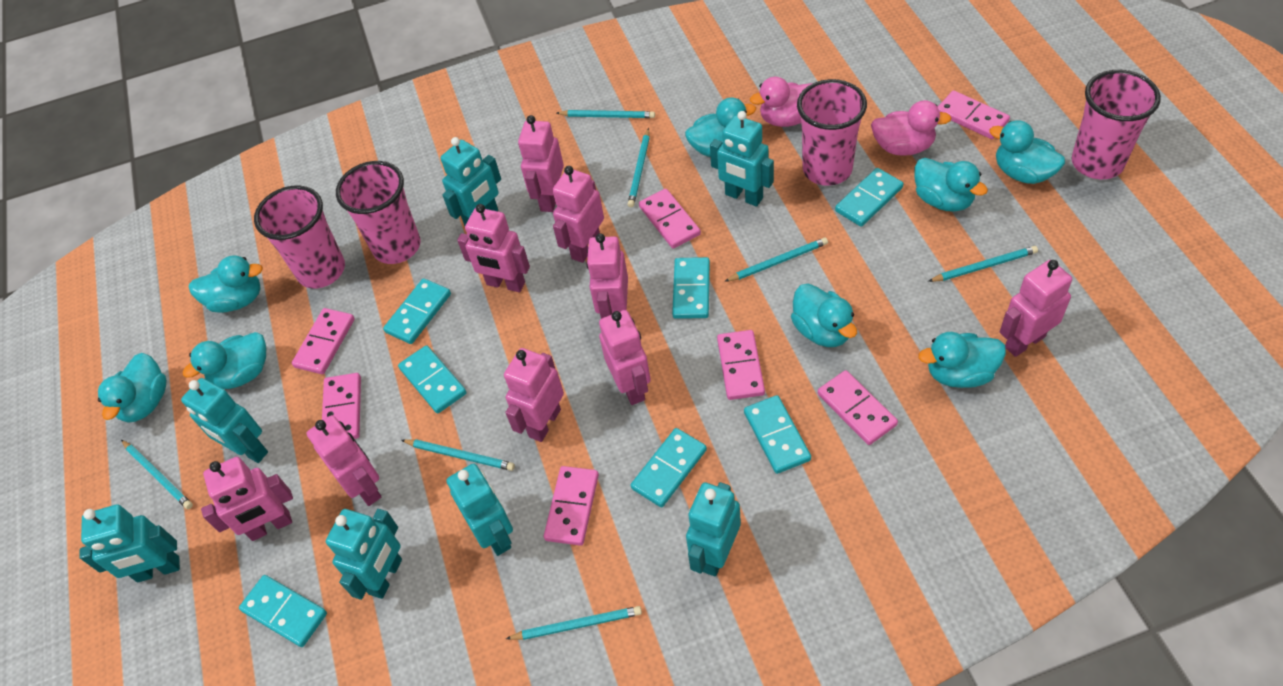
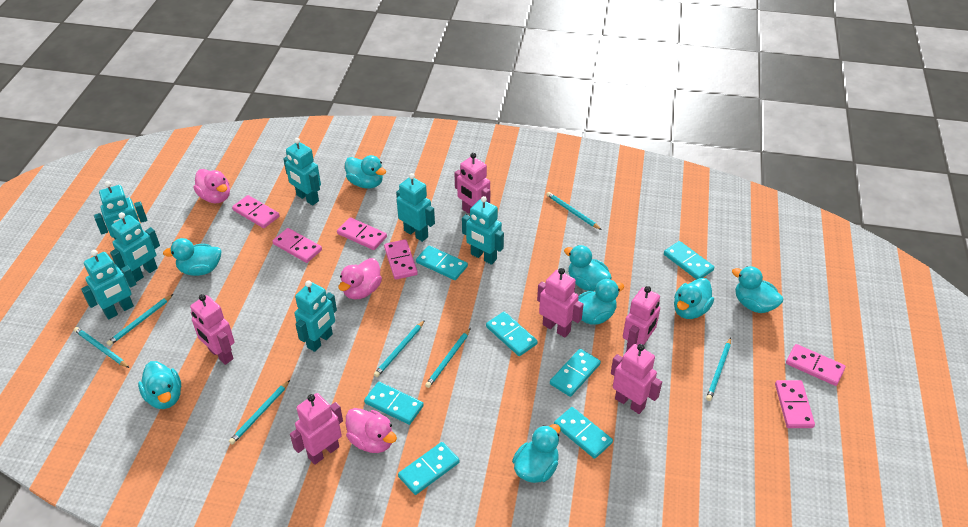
pink cup: 4 -> 0
pink domino: 7 -> 6
pink duck: 2 -> 3
pink robot: 9 -> 6

